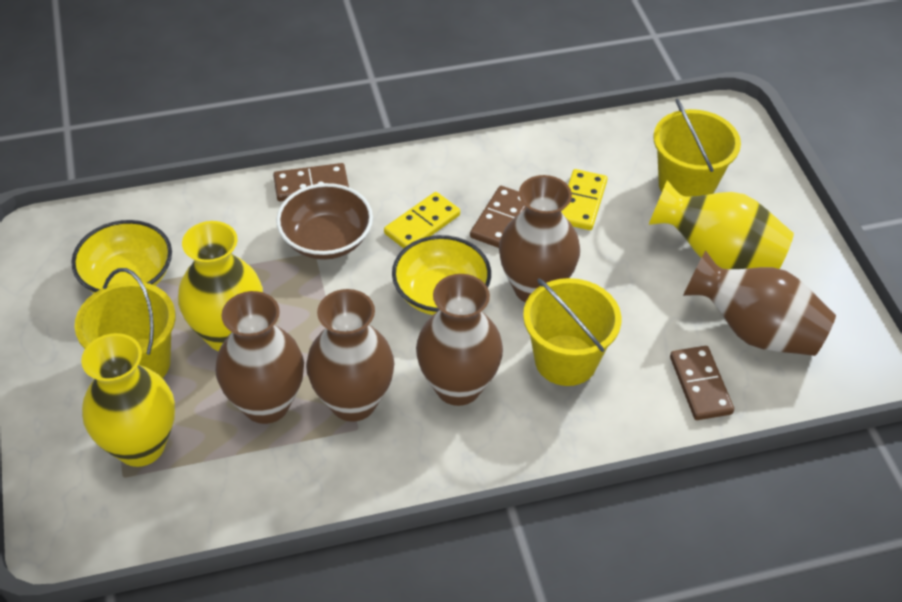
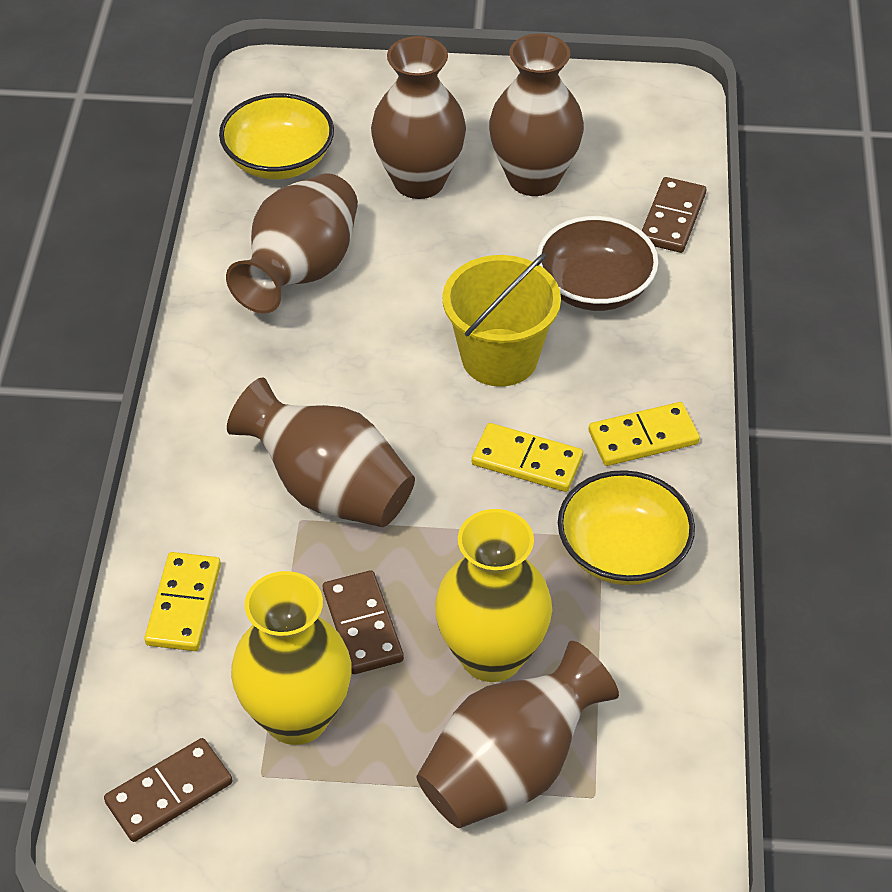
yellow bucket: 3 -> 1
yellow domino: 2 -> 3
yellow vase: 3 -> 2

